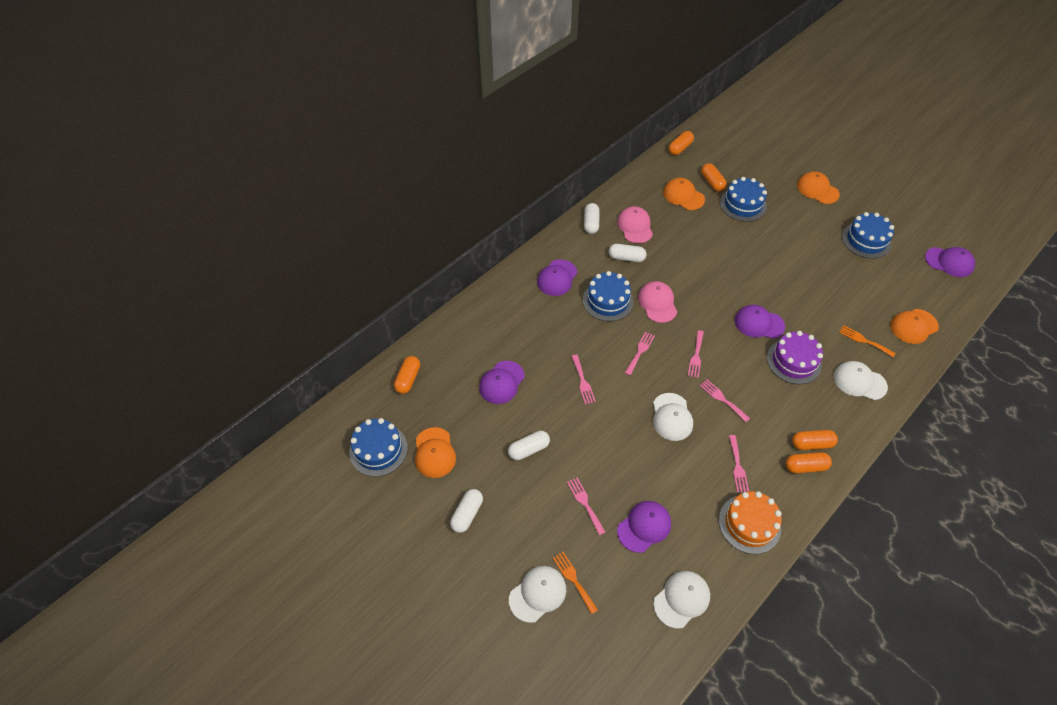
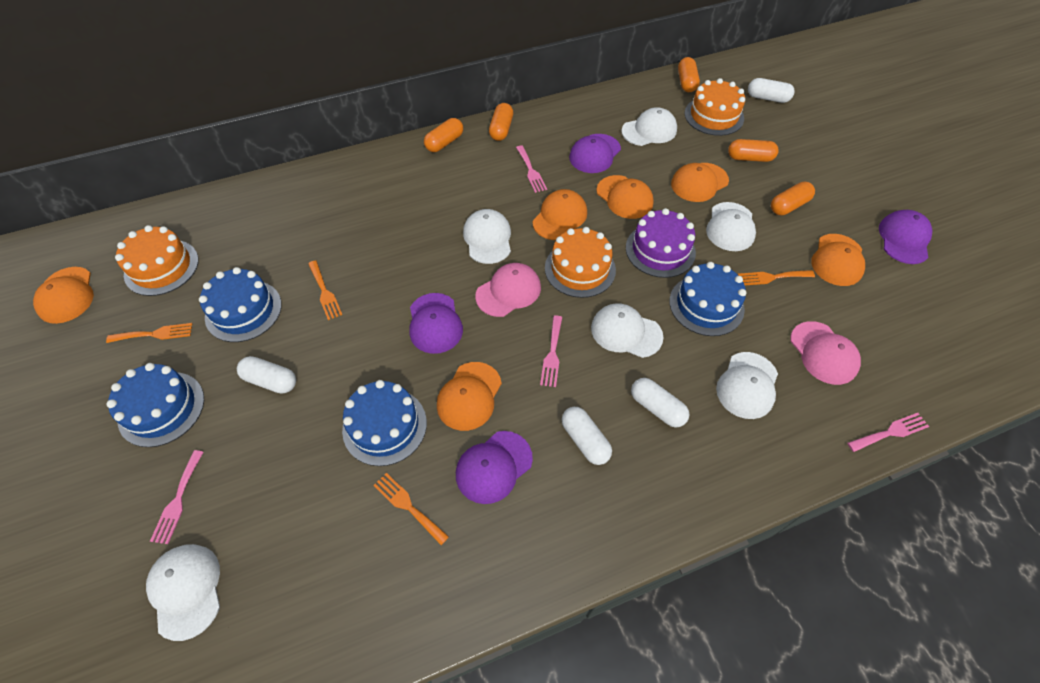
orange cake: 1 -> 3
orange cap: 4 -> 6
orange fork: 2 -> 4
pink fork: 6 -> 4
purple cap: 5 -> 4
white cap: 4 -> 6

